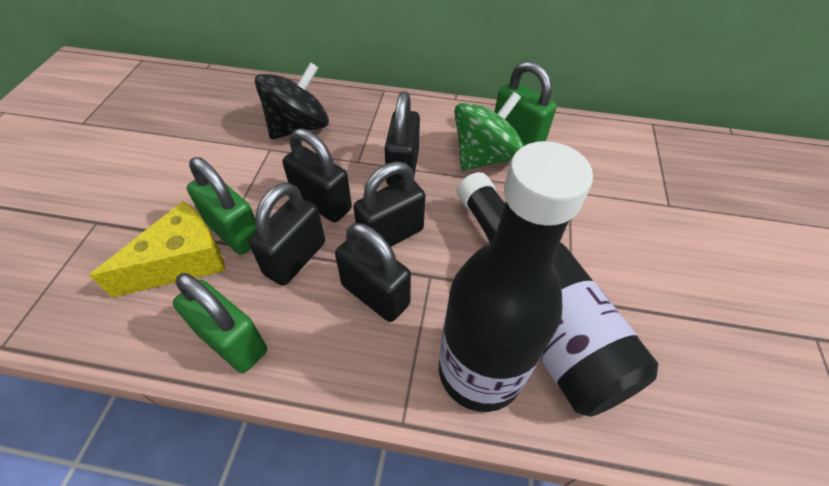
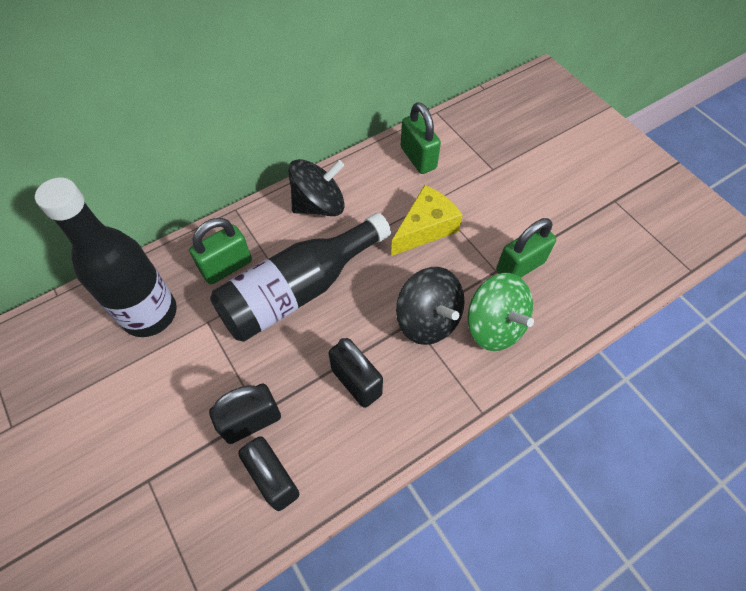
black padlock: 5 -> 3
black spinning top: 1 -> 2

